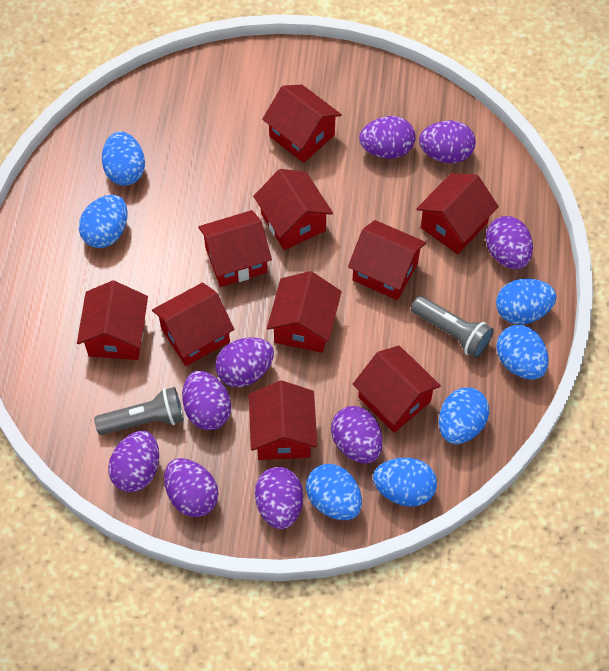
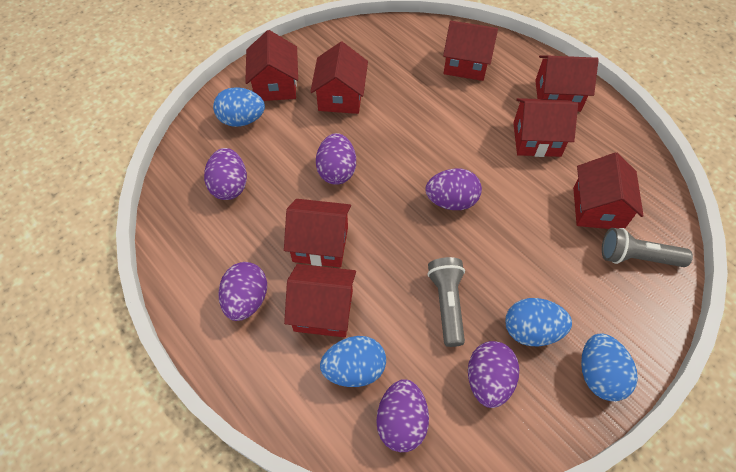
blue egg: 7 -> 4
purple egg: 9 -> 6
red house: 10 -> 8

